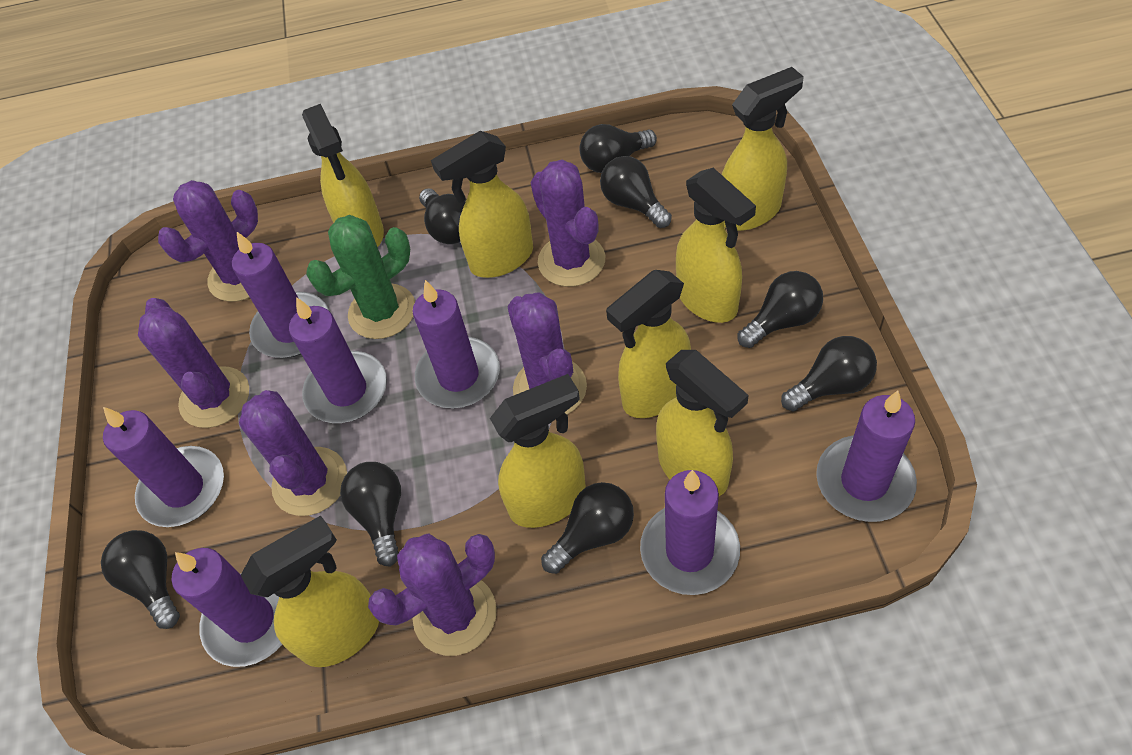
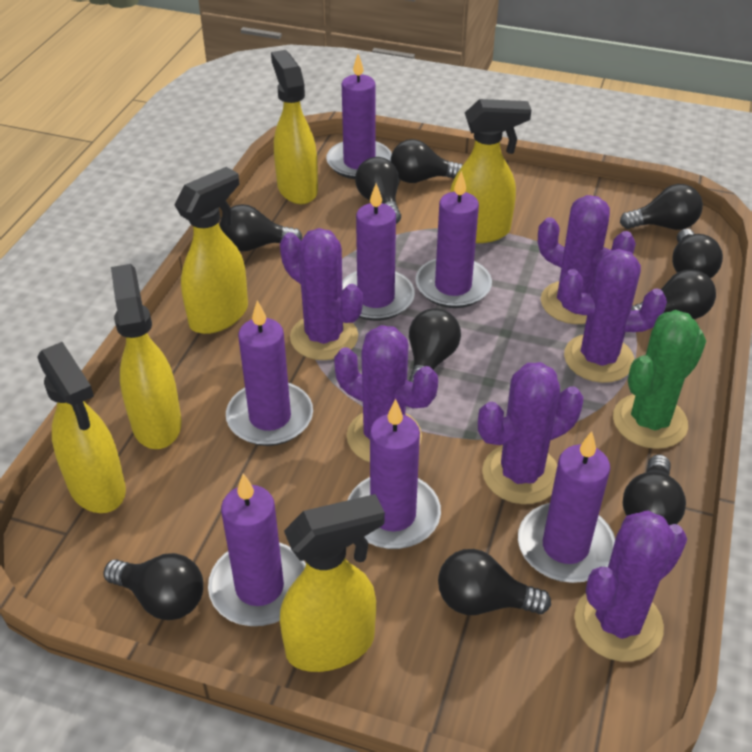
black light bulb: 8 -> 10
yellow spray bottle: 8 -> 6

